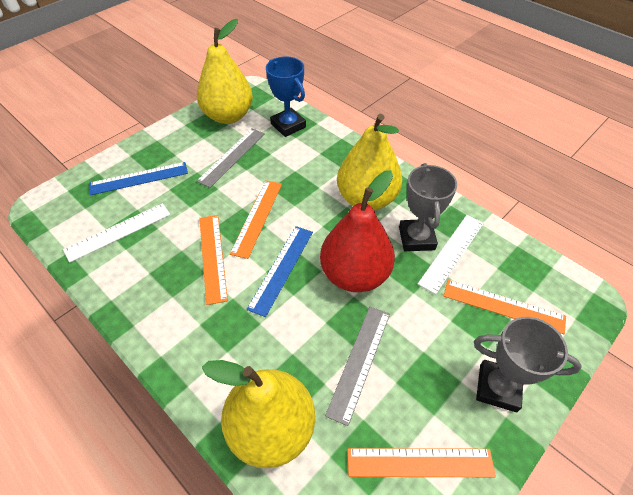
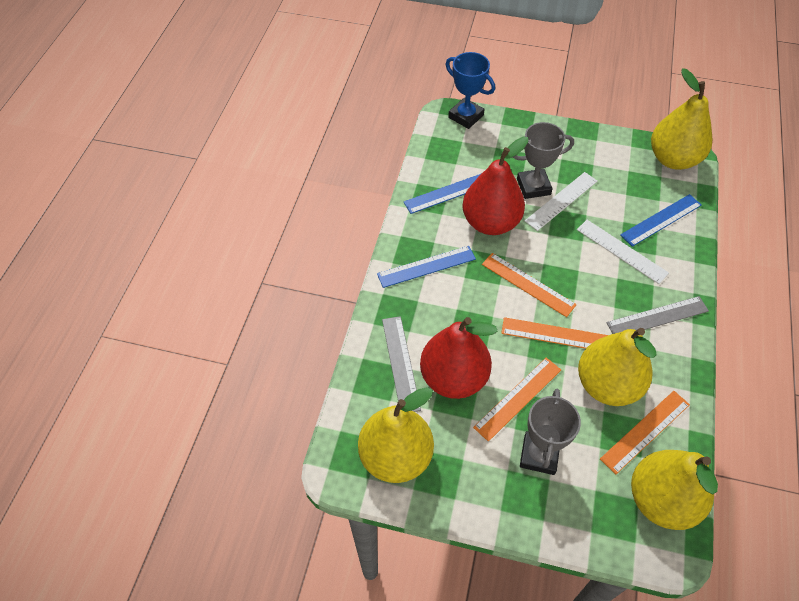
blue ruler: 2 -> 3
red pear: 1 -> 2
yellow pear: 3 -> 4

